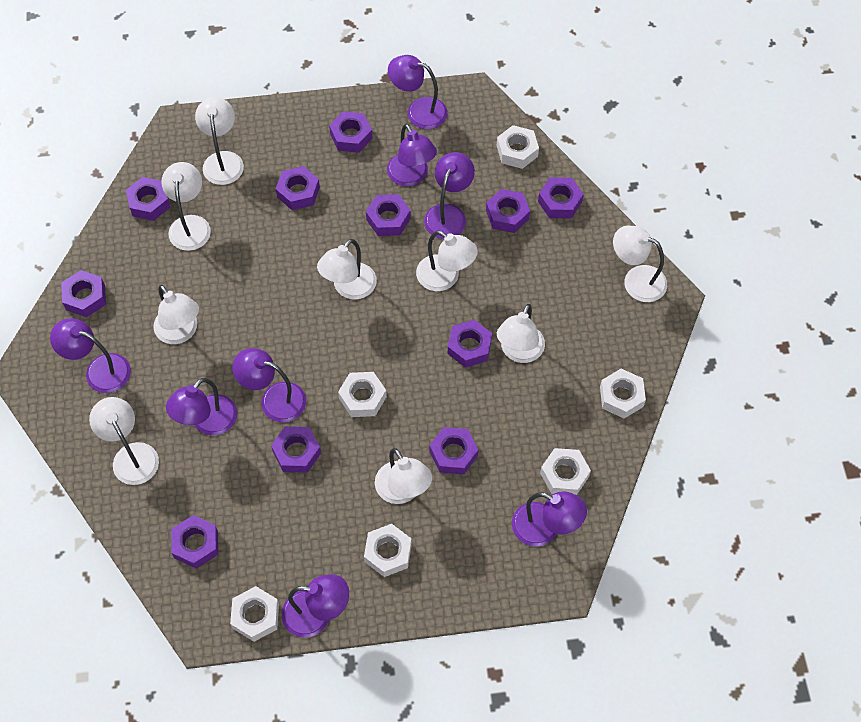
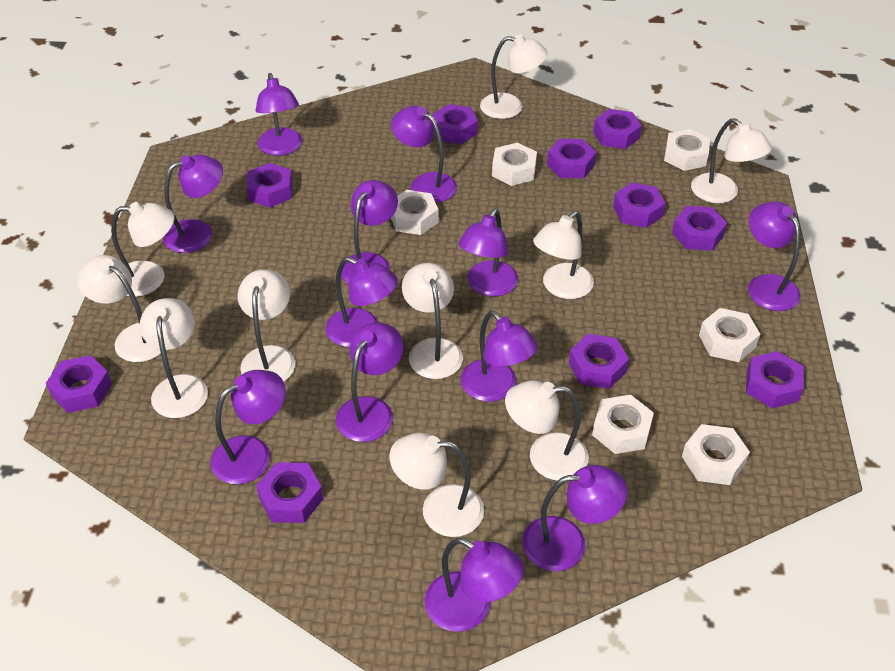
purple lamp: 8 -> 12
purple nut: 11 -> 10
white lamp: 9 -> 10

